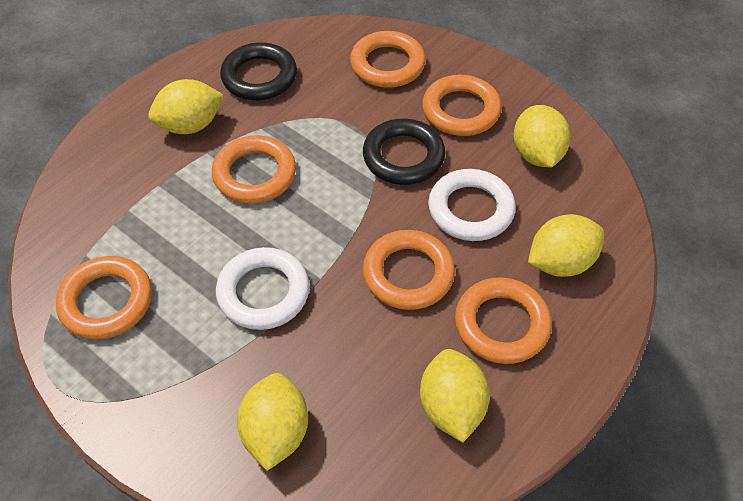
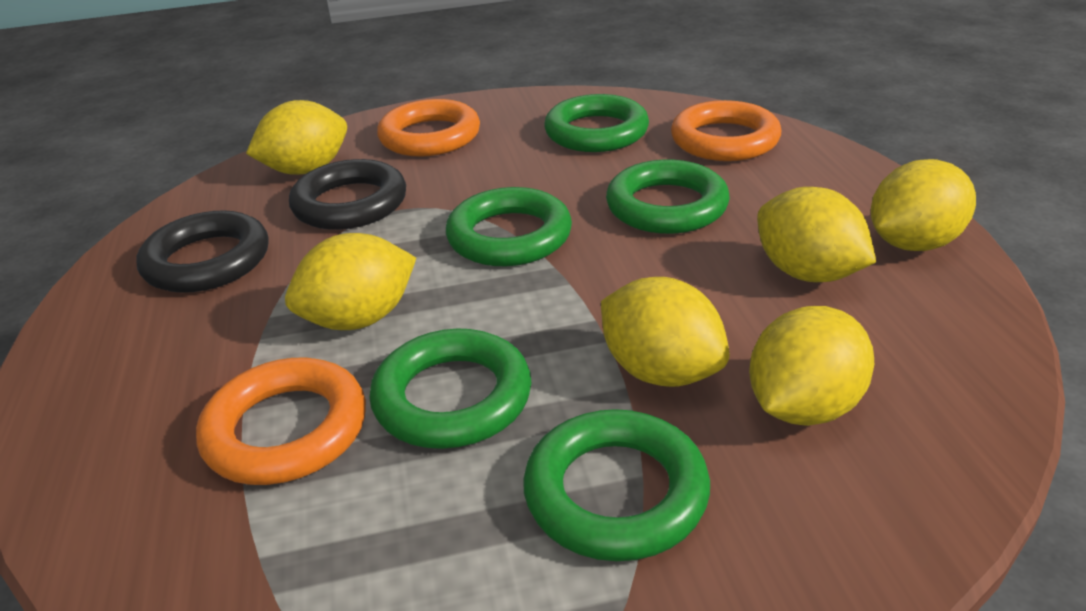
green ring: 0 -> 5
orange ring: 6 -> 3
white ring: 2 -> 0
yellow lemon: 5 -> 6

